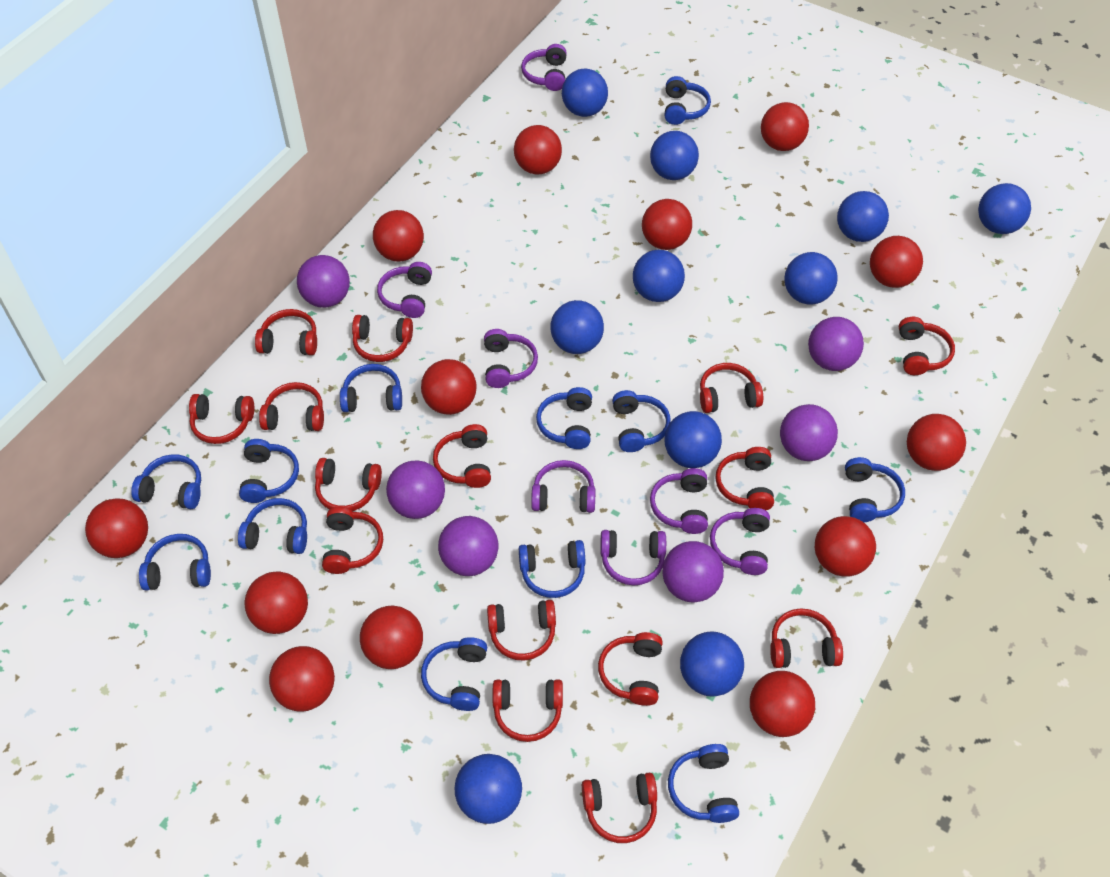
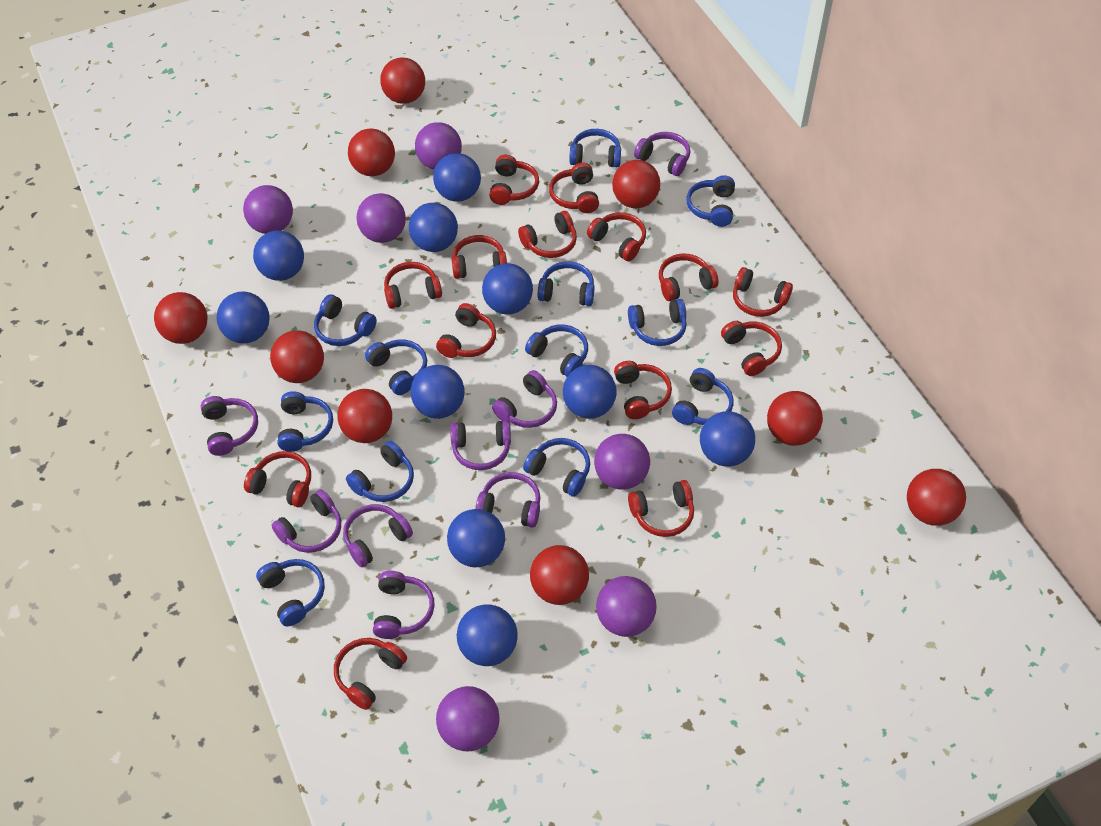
purple headphones: 7 -> 8
red ball: 13 -> 9
red headphones: 15 -> 14

